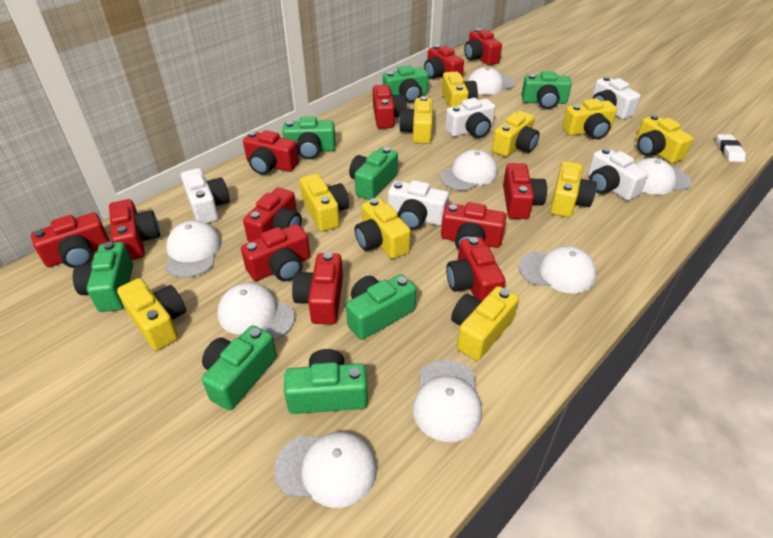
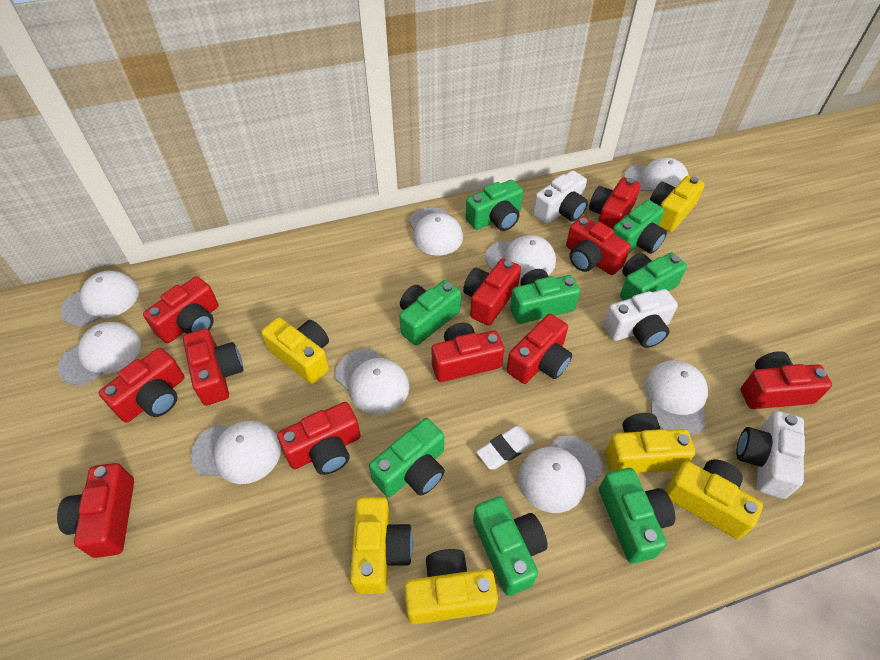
red camera: 12 -> 11
white camera: 5 -> 3
white cap: 8 -> 9
yellow camera: 10 -> 6

